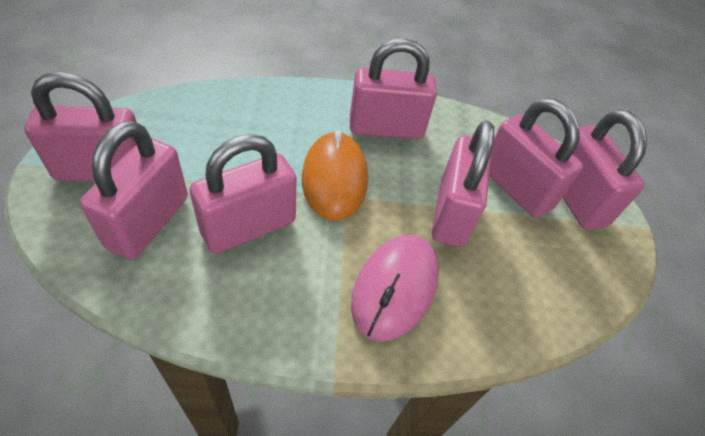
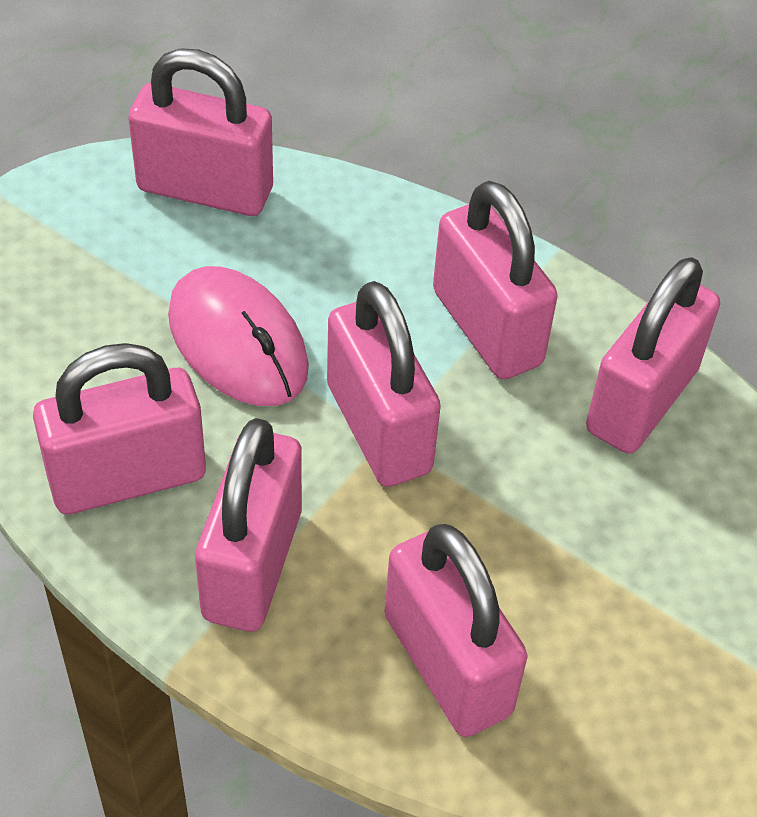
orange mouse: 1 -> 0

